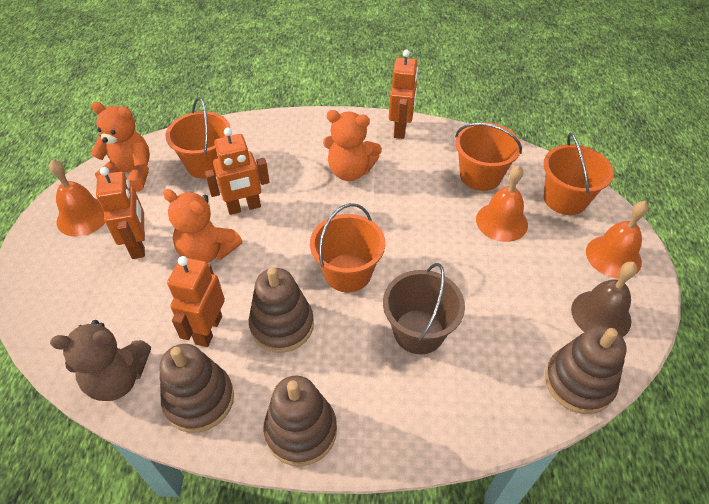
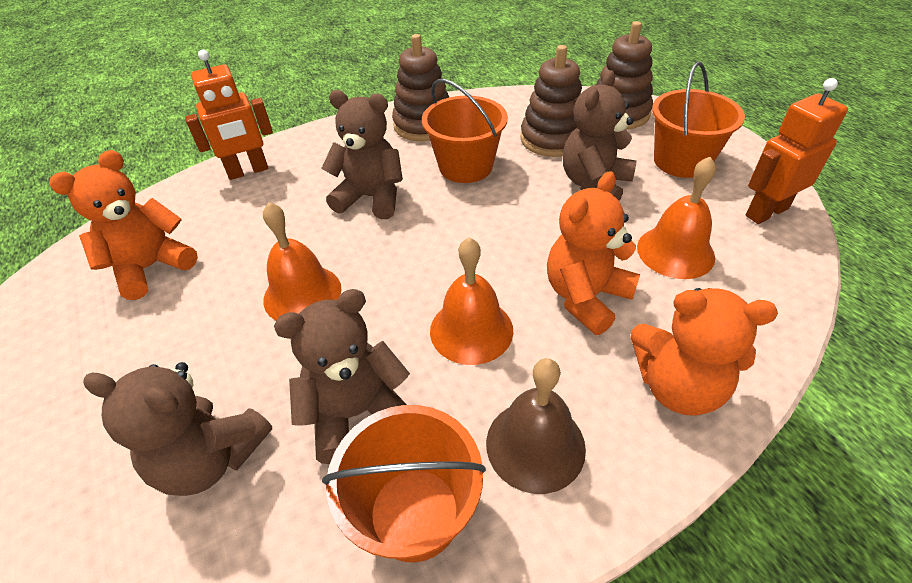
brown bucket: 1 -> 0
brown stacking toy: 4 -> 3
brown teddy bear: 1 -> 4
orange bucket: 4 -> 3
orange robot: 4 -> 2

